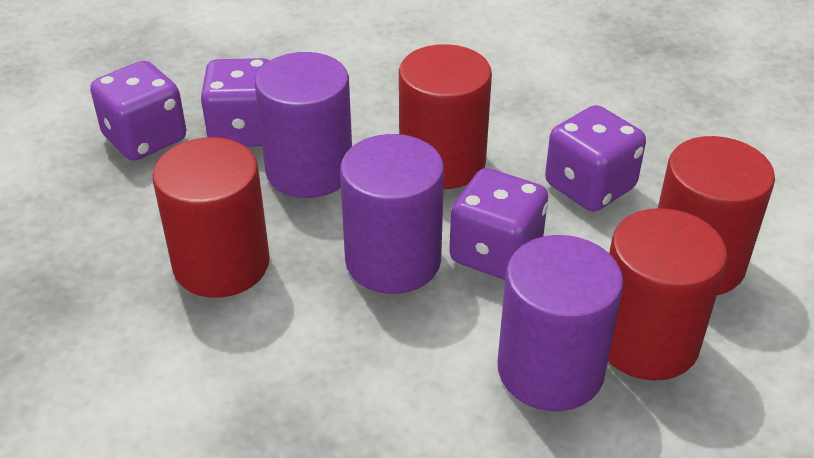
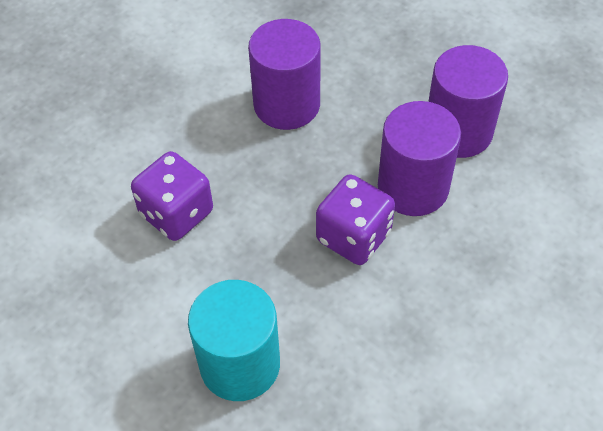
purple dice: 4 -> 2
red cylinder: 4 -> 0
turquoise cylinder: 0 -> 1

